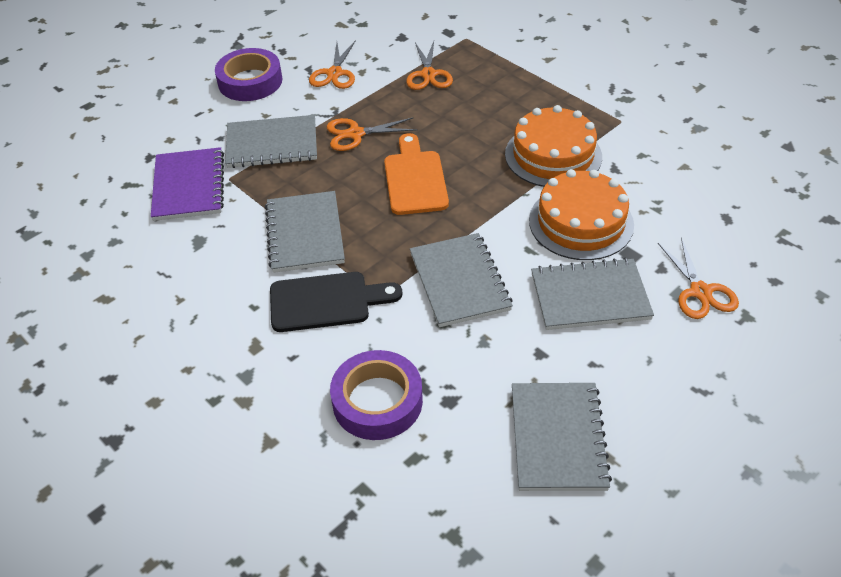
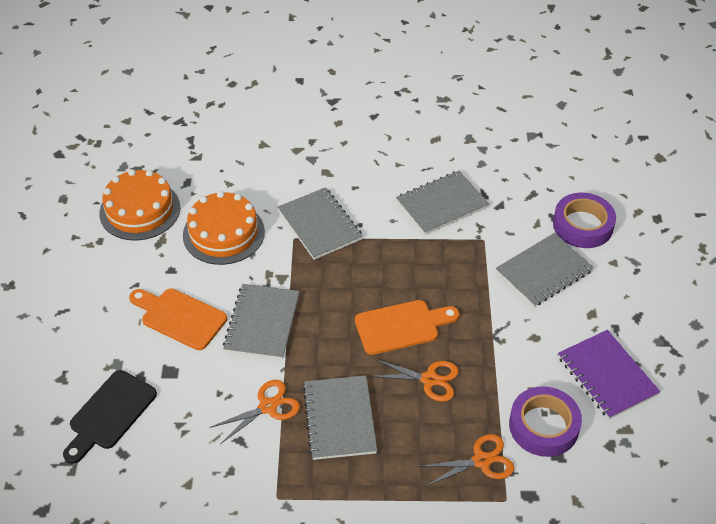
orange cutting board: 1 -> 2
orange scissors: 4 -> 3

